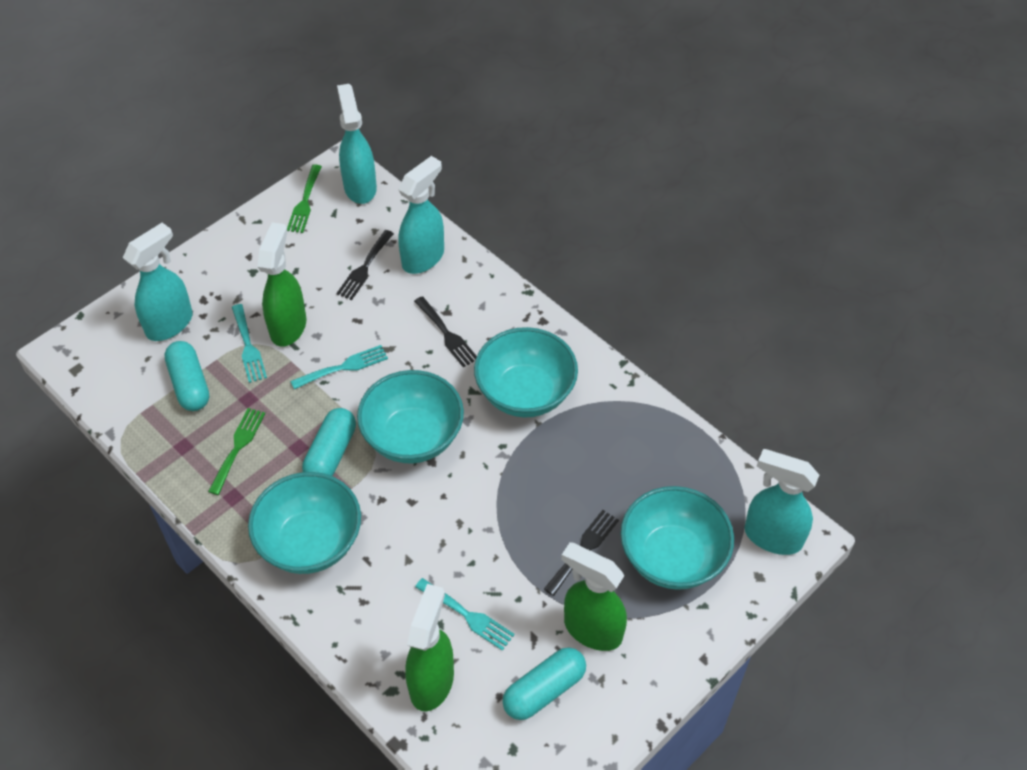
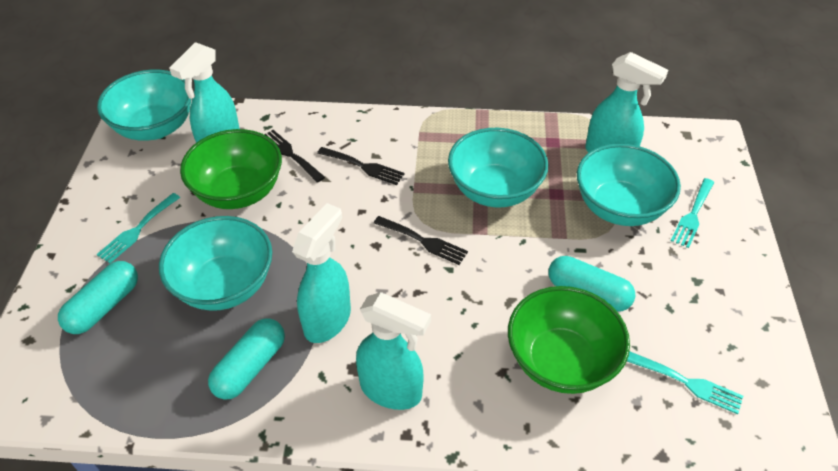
green bowl: 0 -> 2
green fork: 2 -> 0
green spray bottle: 3 -> 0

